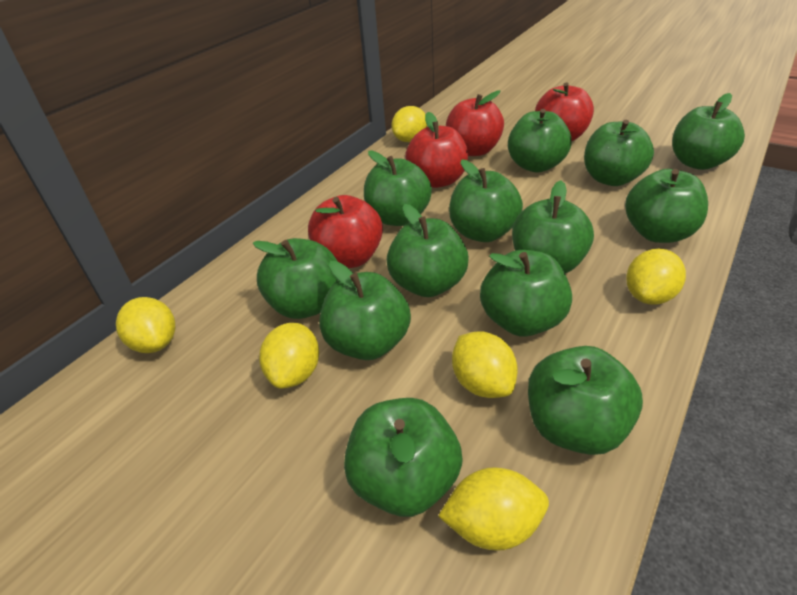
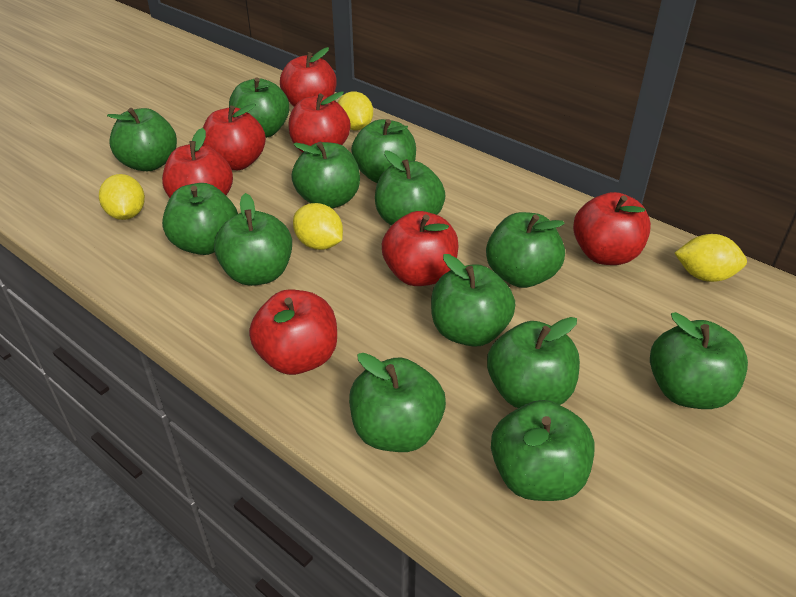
red apple: 4 -> 7
yellow lemon: 6 -> 4

